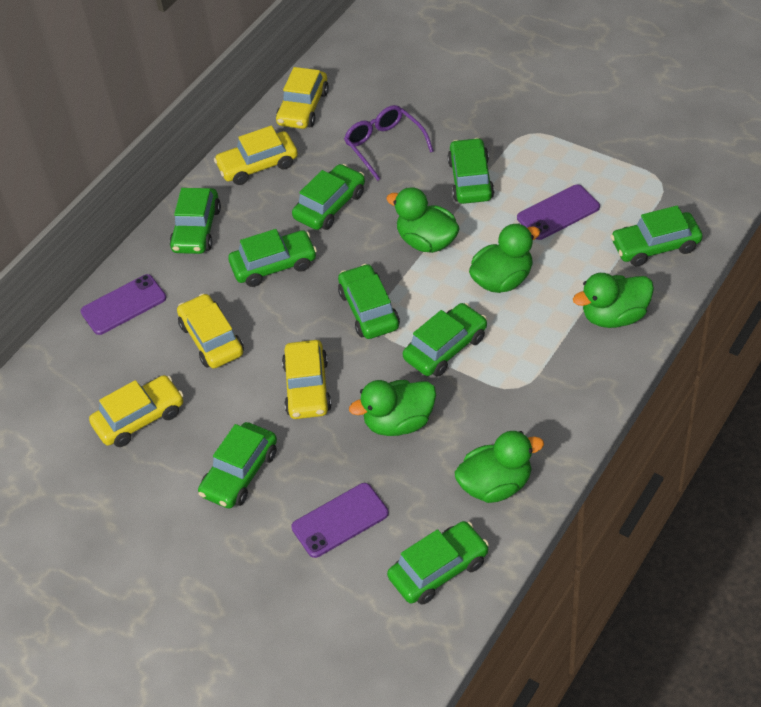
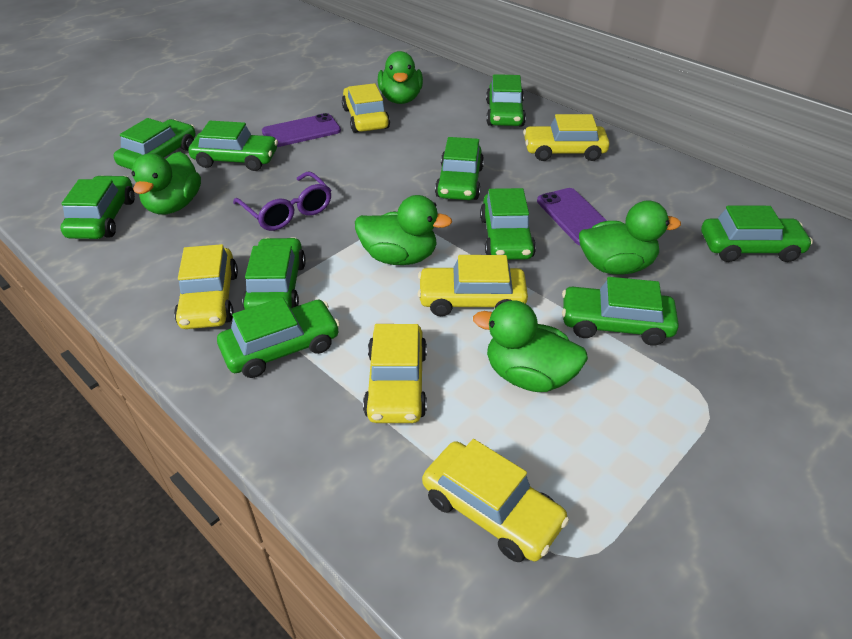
green car: 9 -> 10
purple phone: 3 -> 2
yellow car: 5 -> 6

